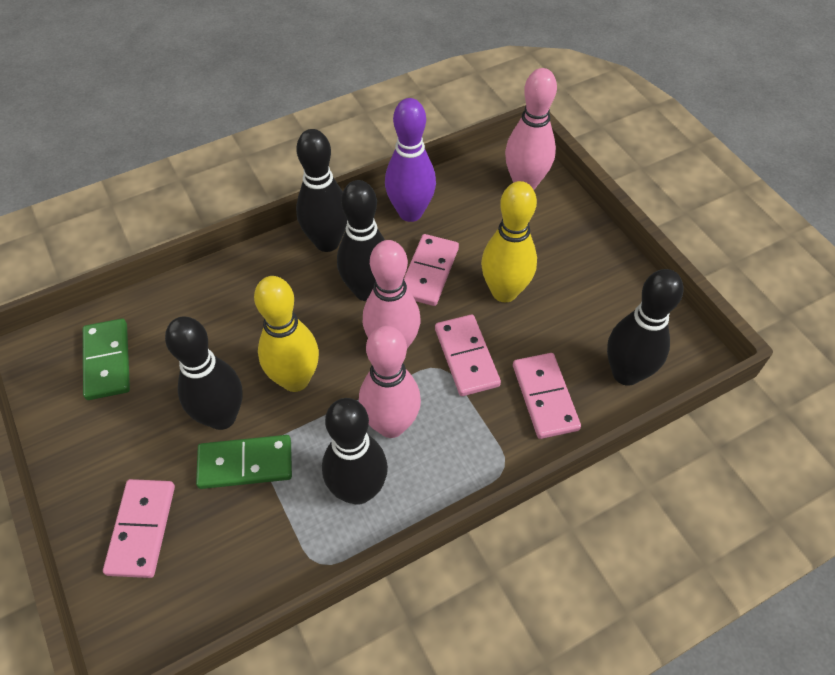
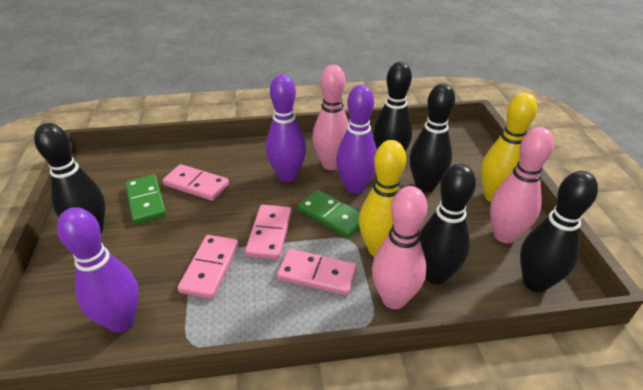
purple bowling pin: 1 -> 3

